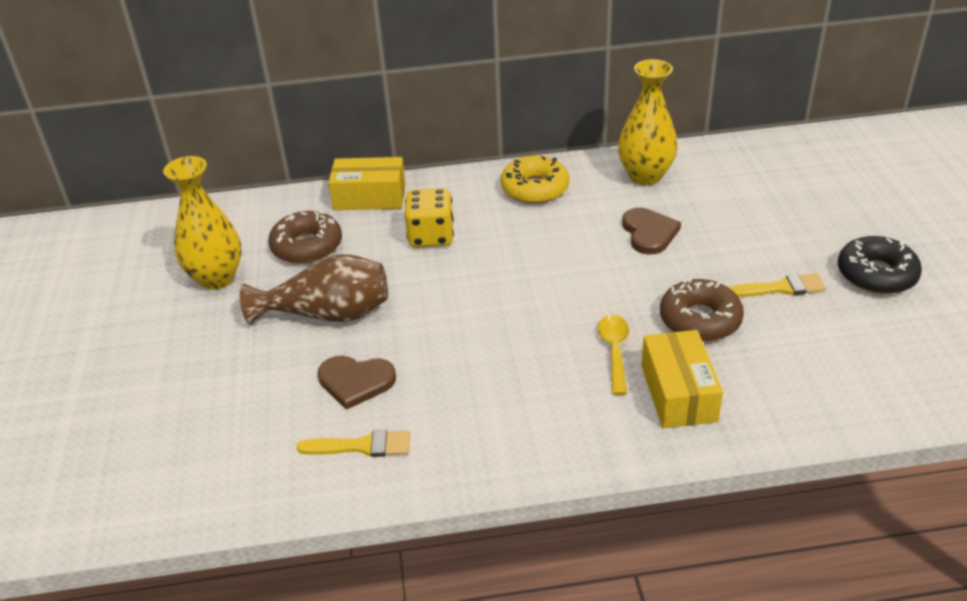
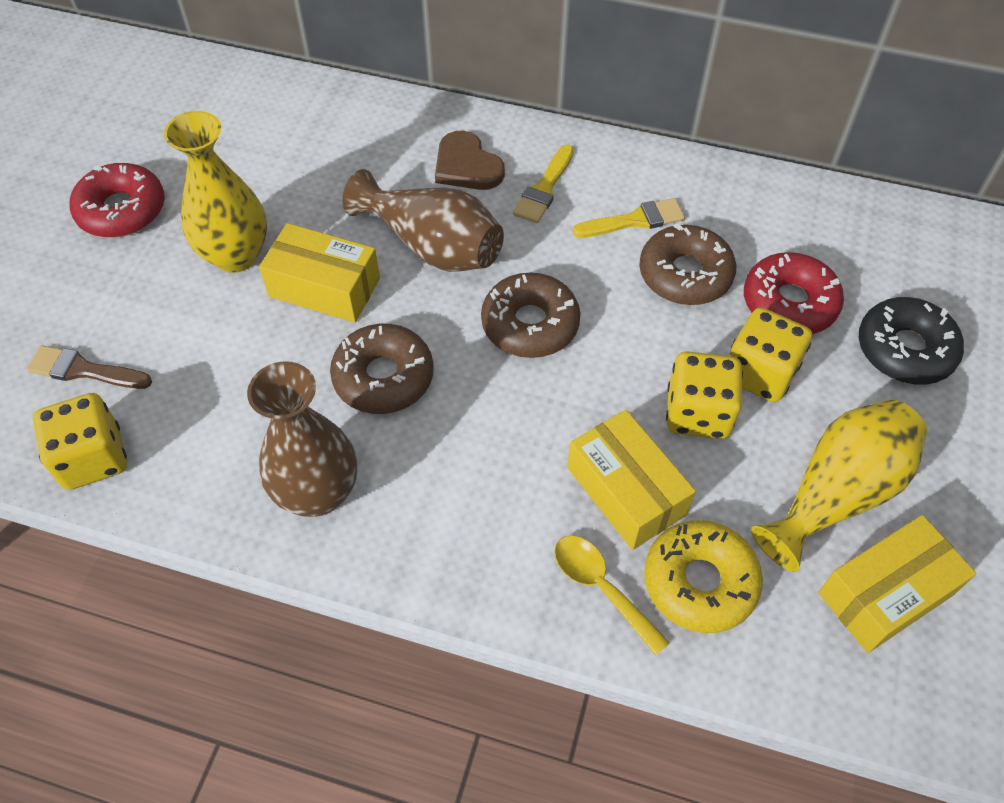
brown brush: 0 -> 1
brown donut: 2 -> 3
brown heart: 2 -> 1
brown vase: 1 -> 2
red donut: 0 -> 2
yellow box: 2 -> 3
yellow dice: 1 -> 3

